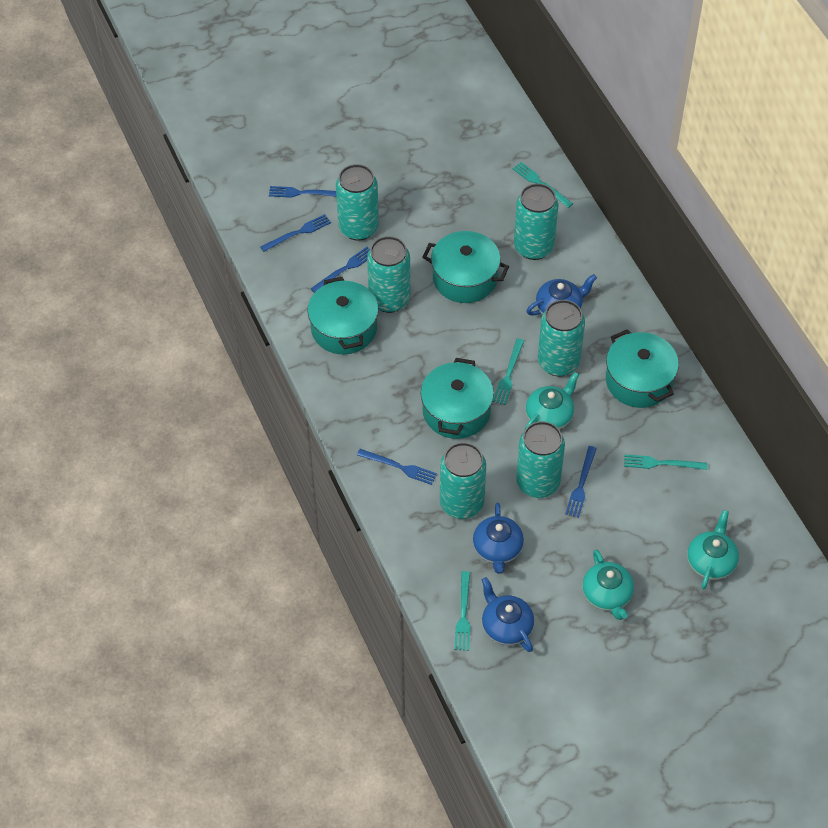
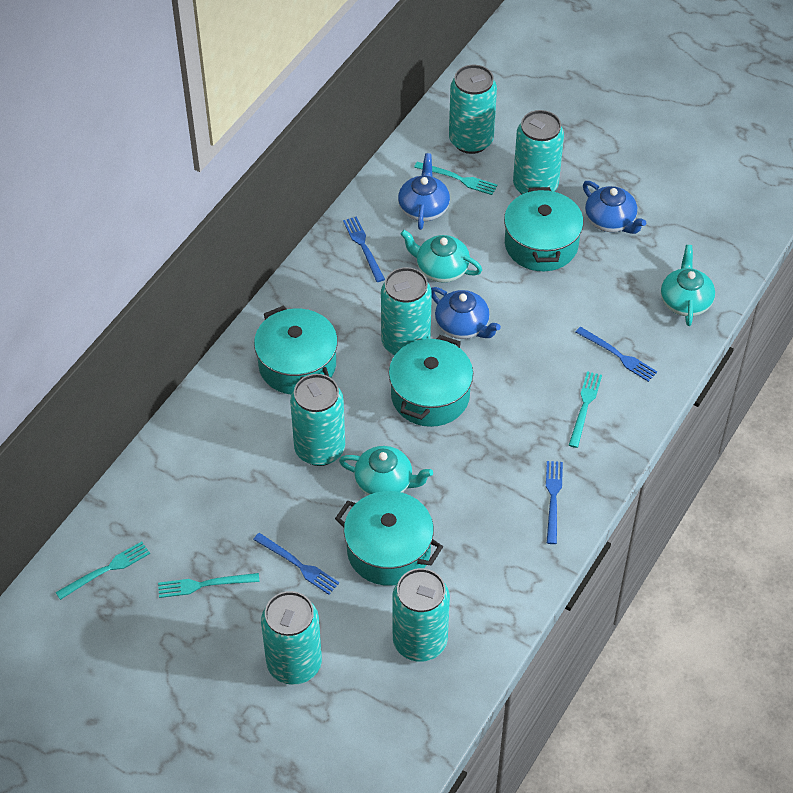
blue fork: 5 -> 4

